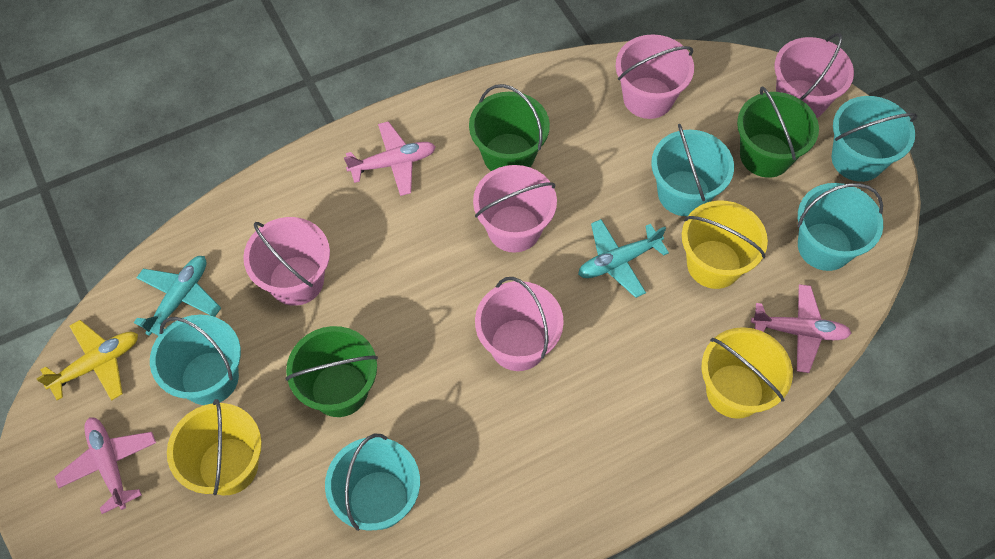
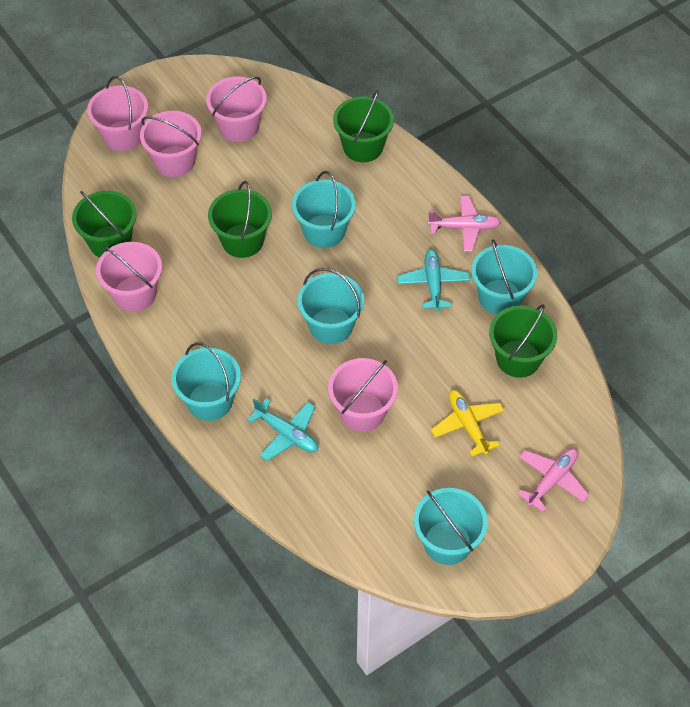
green bucket: 3 -> 4
pink plane: 3 -> 2
yellow bucket: 3 -> 0

